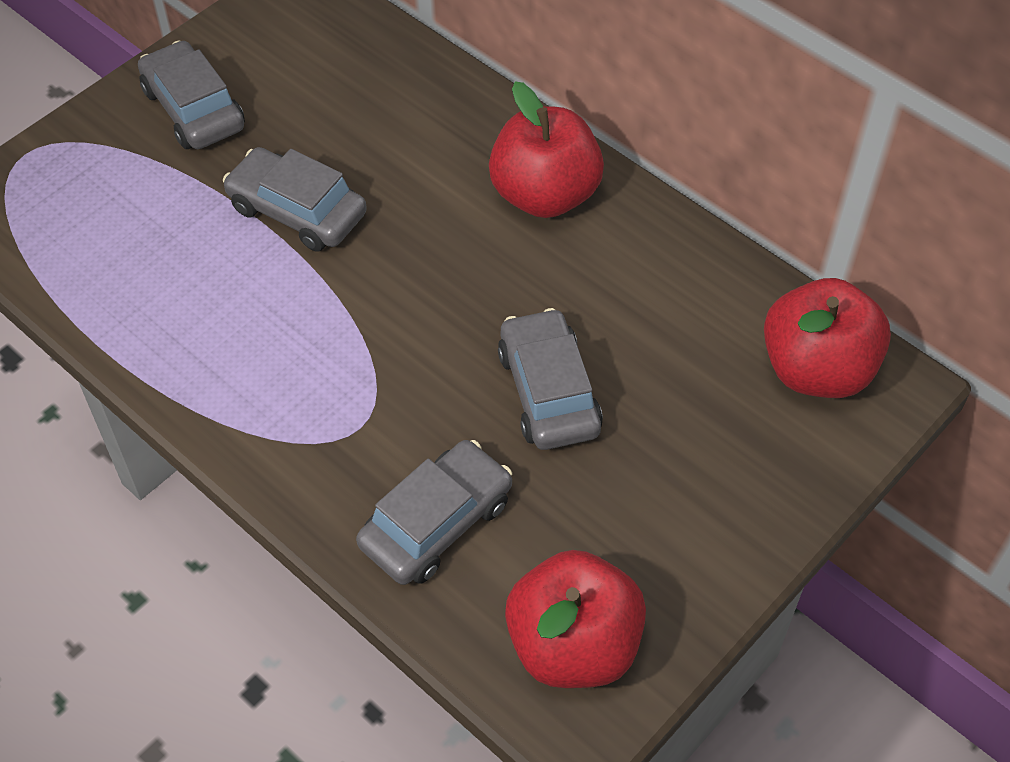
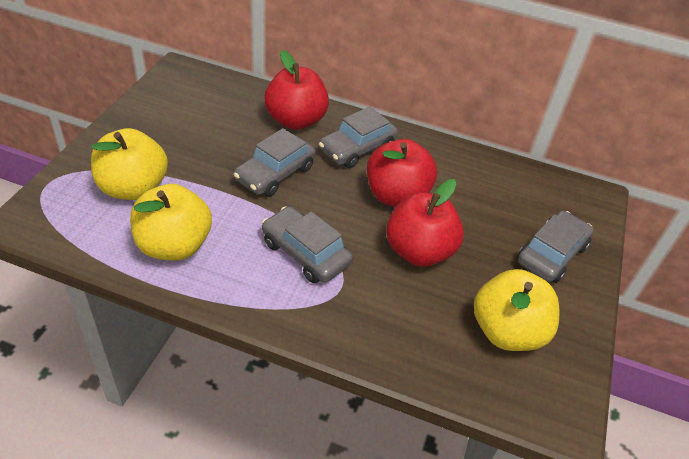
yellow apple: 0 -> 3

